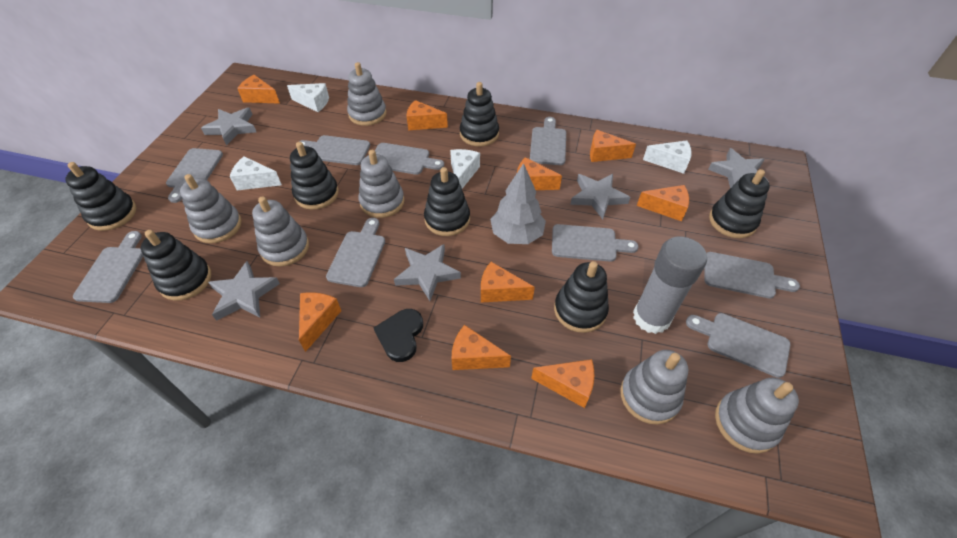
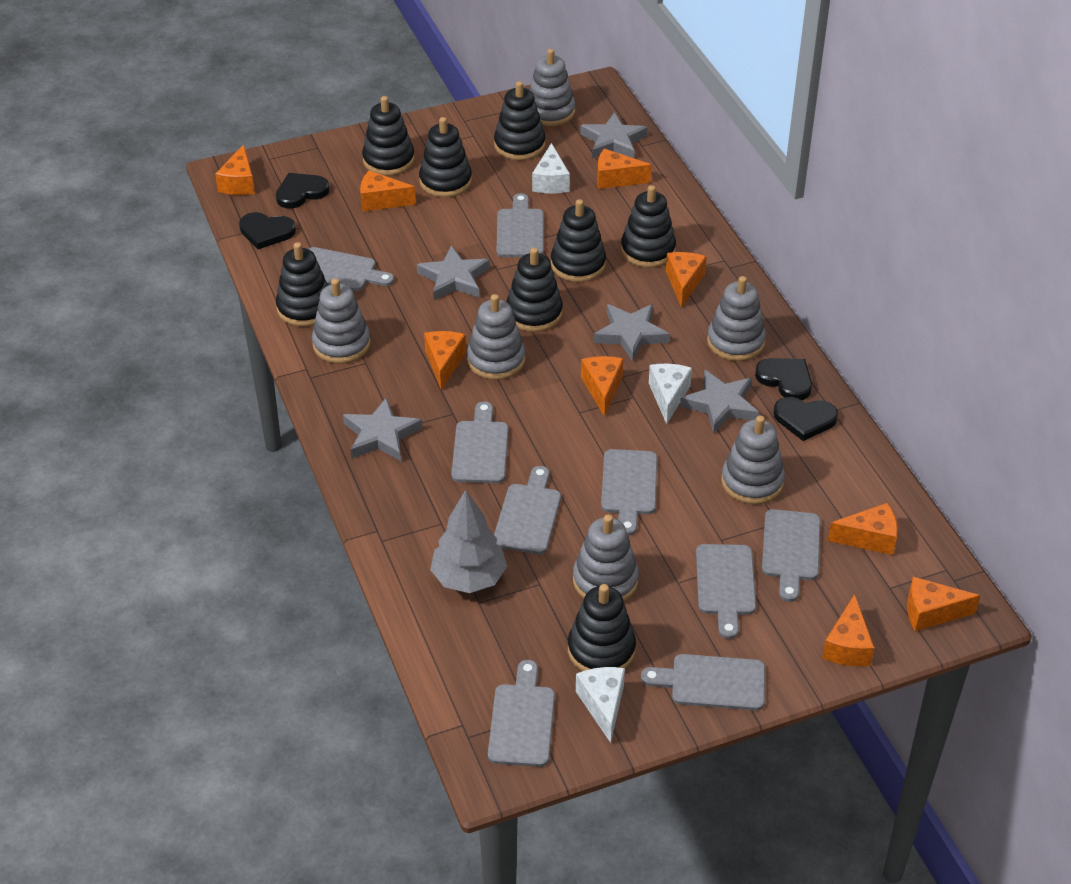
black heart: 1 -> 4
black stacking toy: 7 -> 8
grey glue stick: 1 -> 0
white cheese: 4 -> 3

